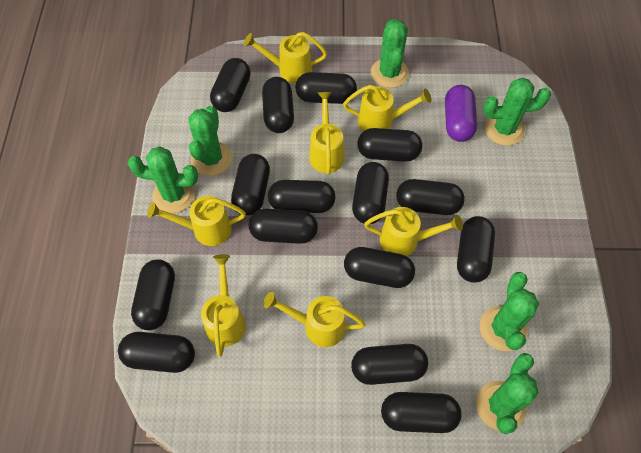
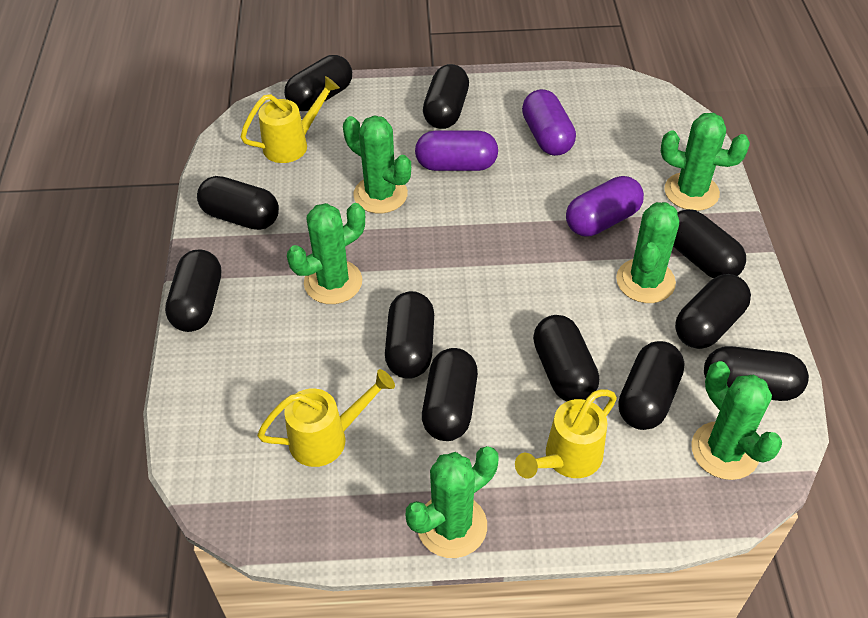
black capsule: 15 -> 11
purple capsule: 1 -> 3
yellow watering can: 7 -> 3

